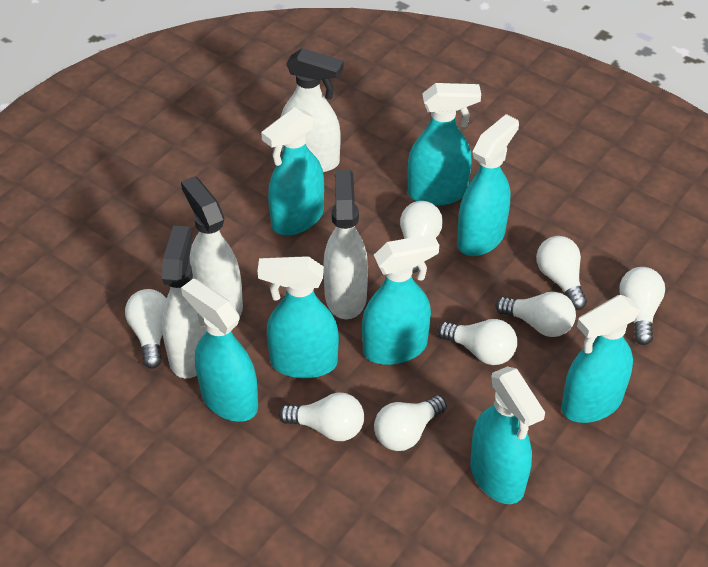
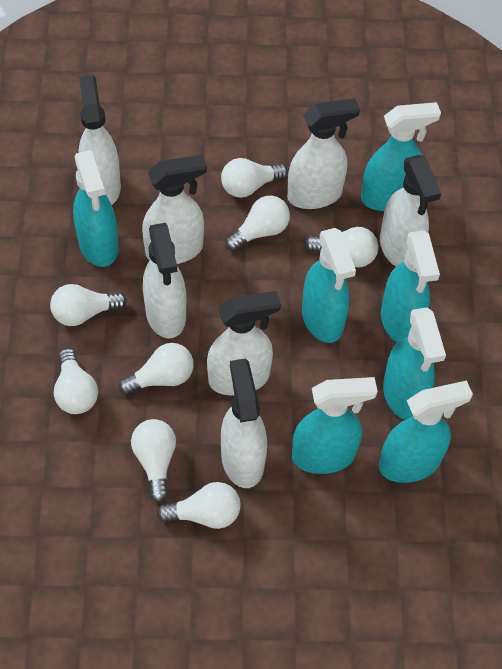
turquoise spray bottle: 8 -> 7
white spray bottle: 4 -> 7

